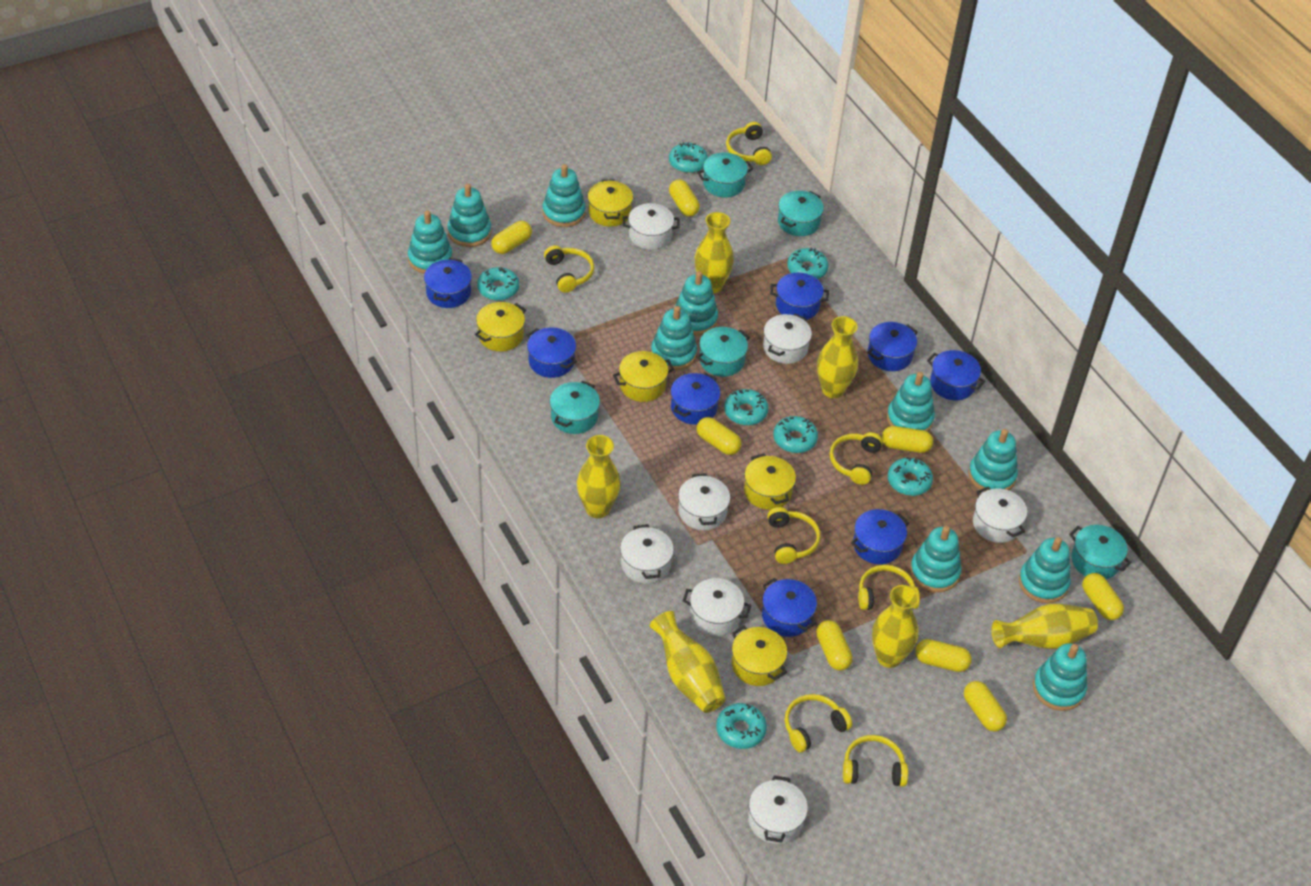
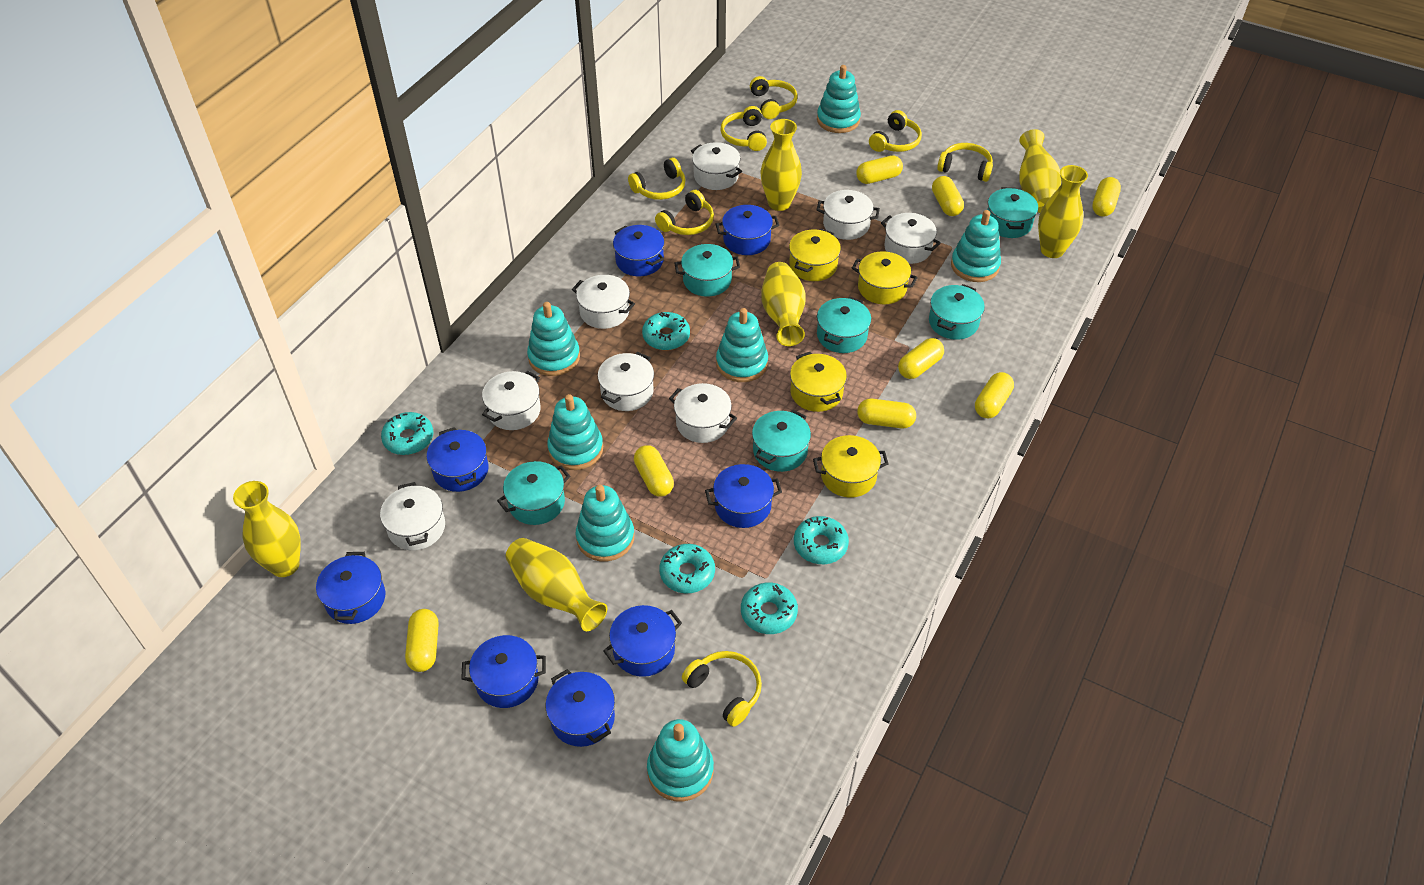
turquoise donut: 7 -> 5
turquoise pot: 5 -> 6
turquoise stacking toy: 10 -> 7
white pot: 7 -> 8
yellow pot: 5 -> 4

